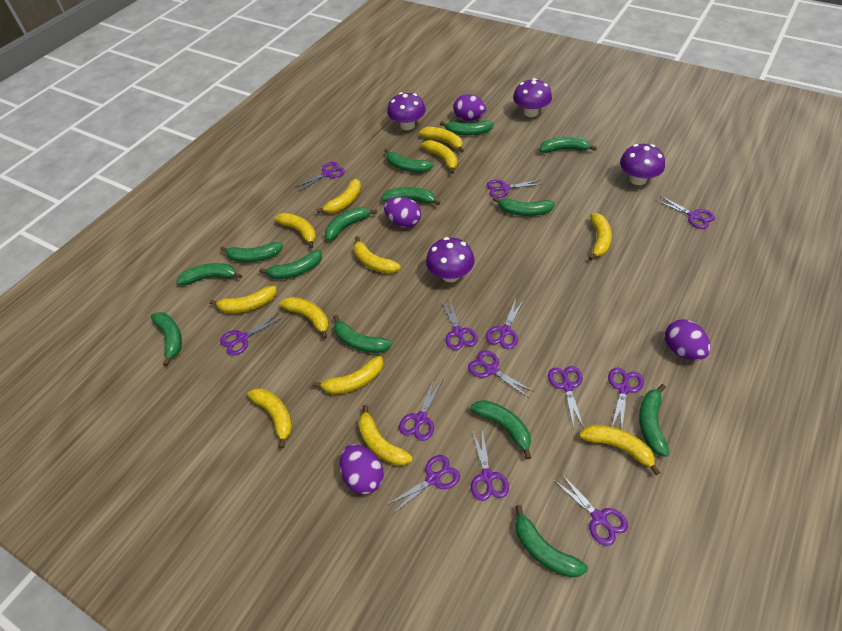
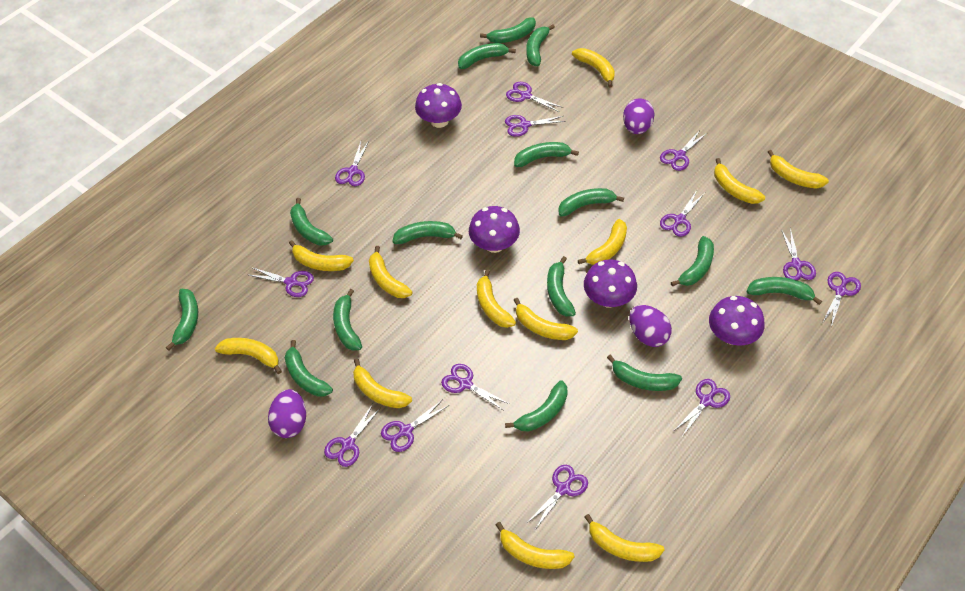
green banana: 14 -> 15
purple egg: 4 -> 3

